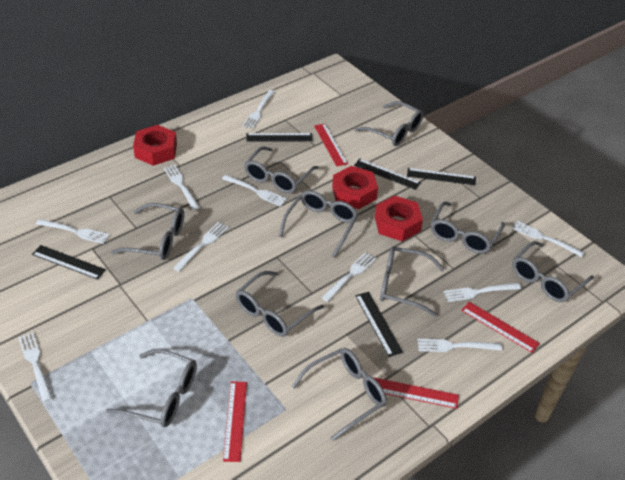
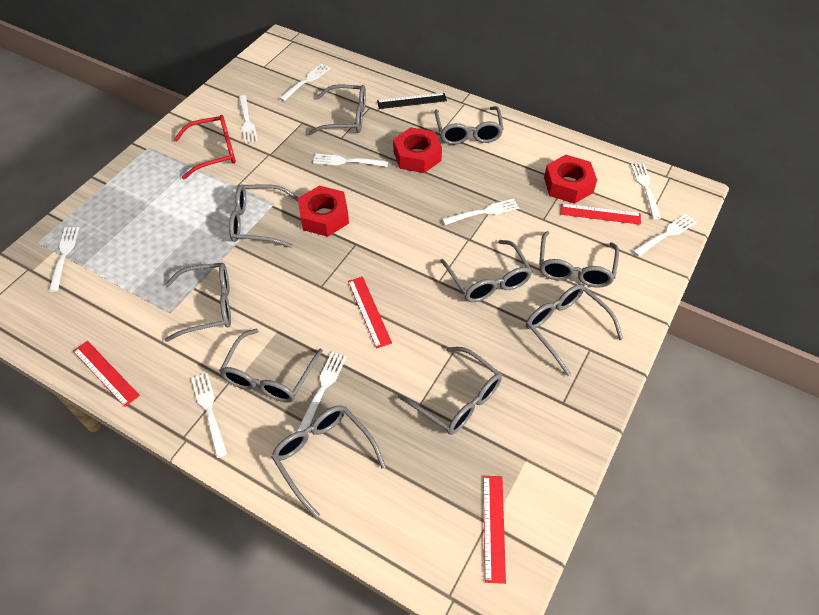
black ruler: 5 -> 1
red glasses: 0 -> 1
white fork: 10 -> 9

